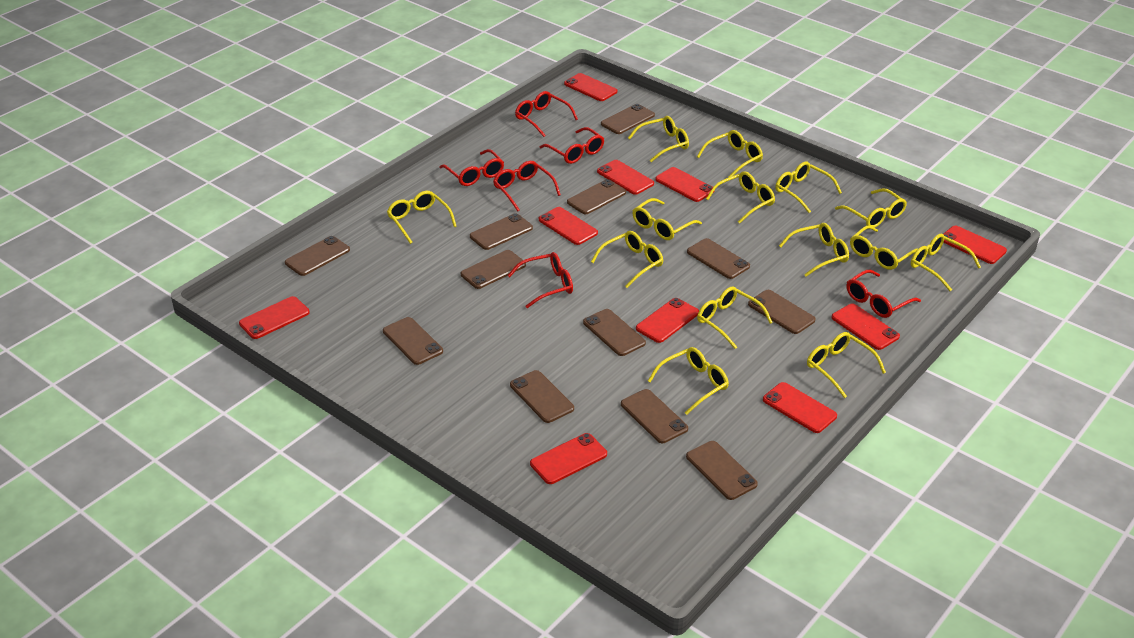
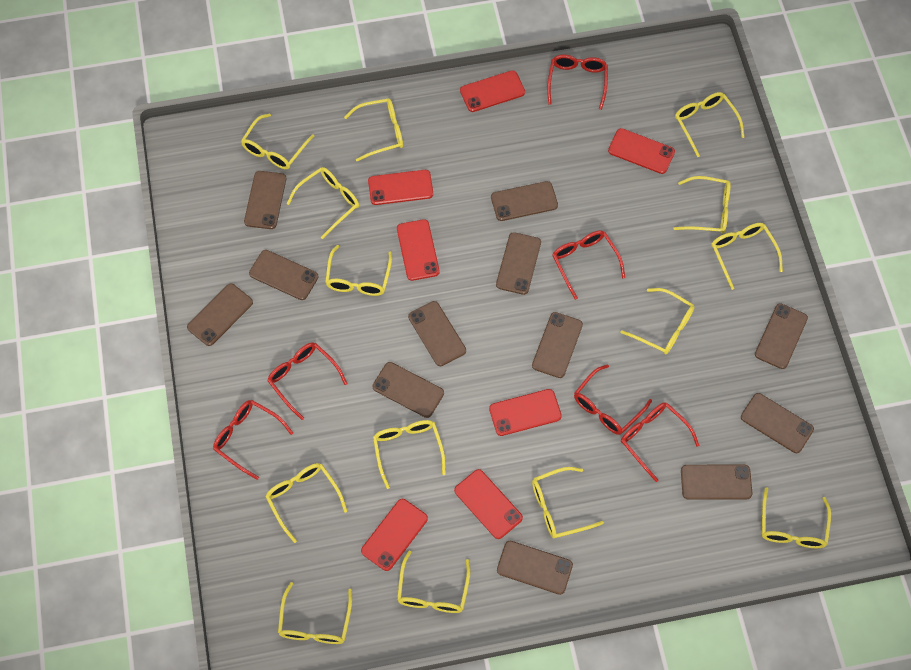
red phone: 10 -> 7

